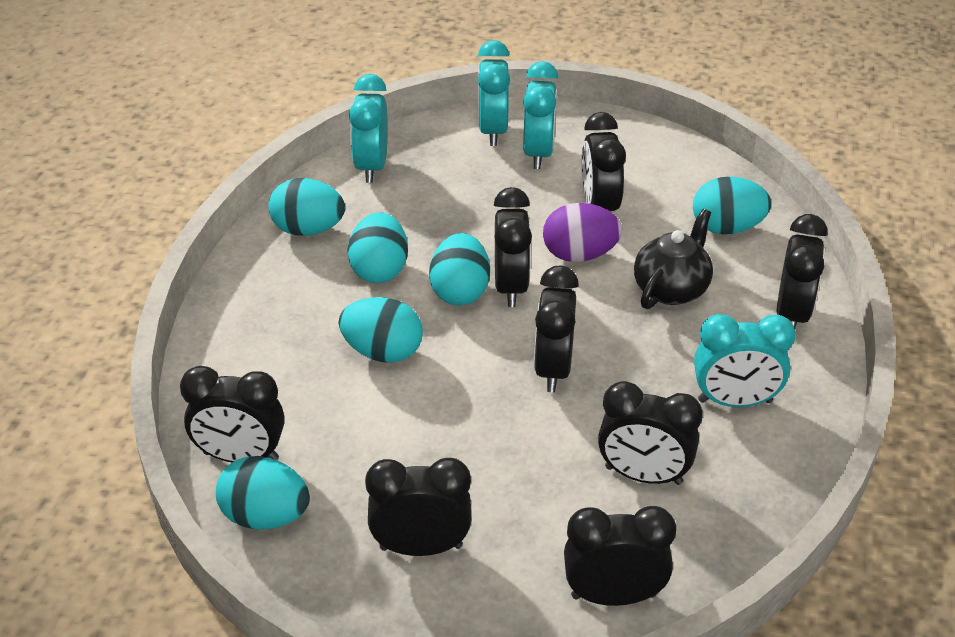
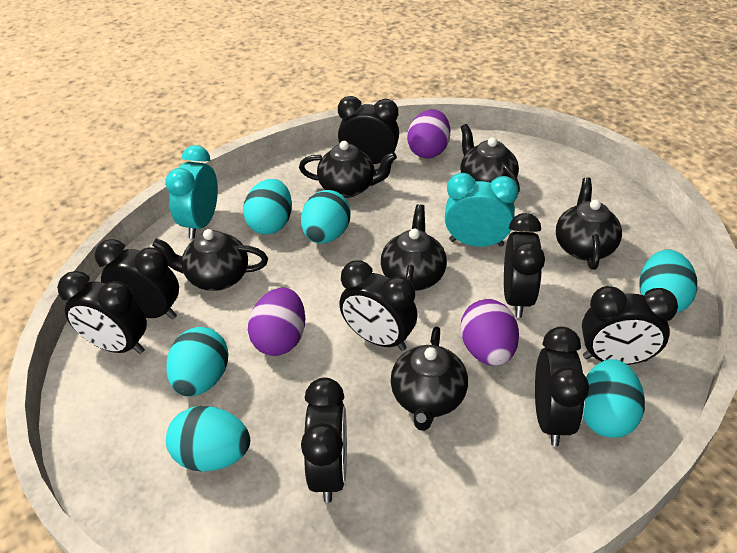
black teapot: 1 -> 6
purple egg: 1 -> 3
turquoise clock: 4 -> 2

